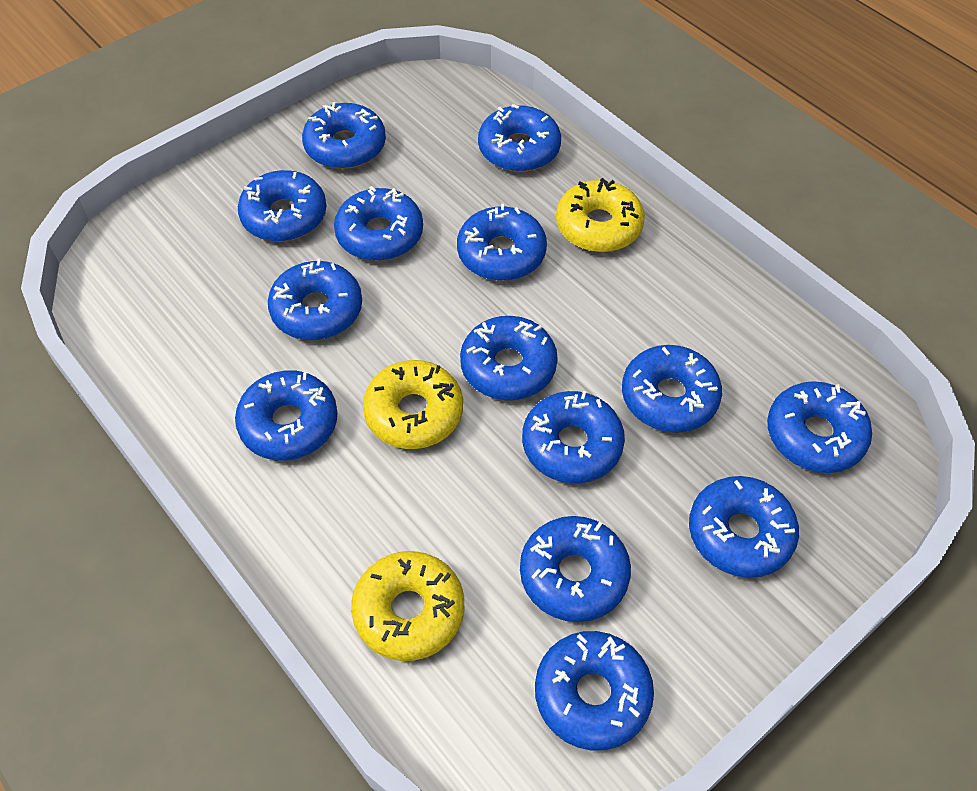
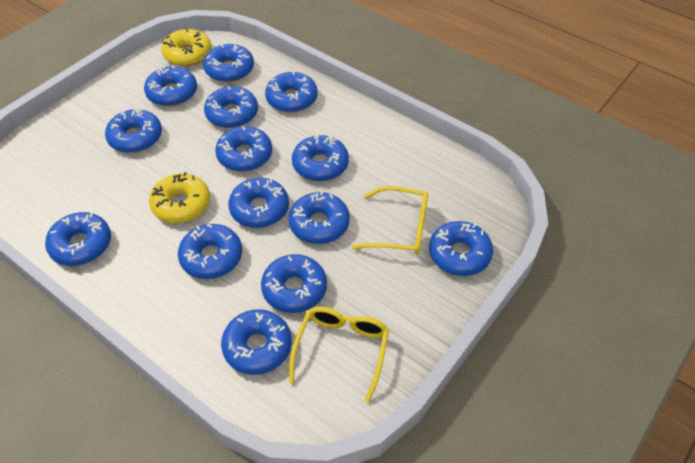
yellow donut: 3 -> 2
yellow glasses: 0 -> 2

